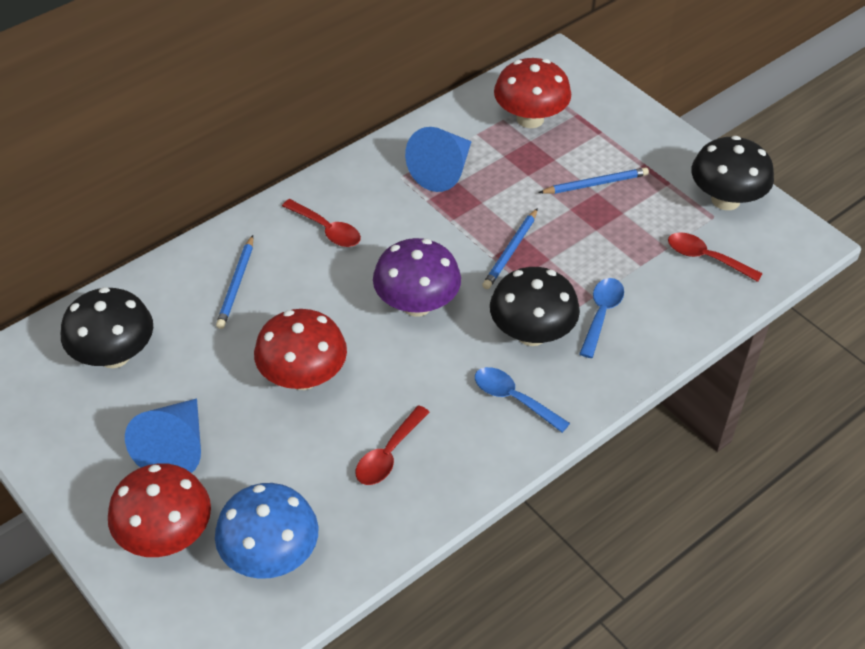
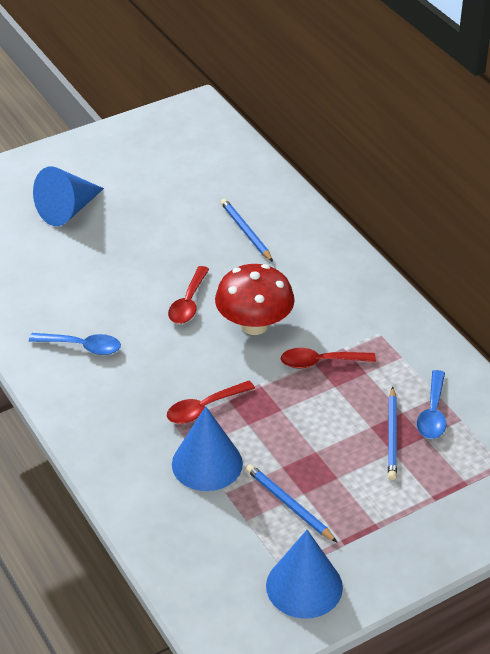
black mushroom: 3 -> 0
blue cone: 2 -> 3
blue mushroom: 1 -> 0
purple mushroom: 1 -> 0
red mushroom: 3 -> 1

